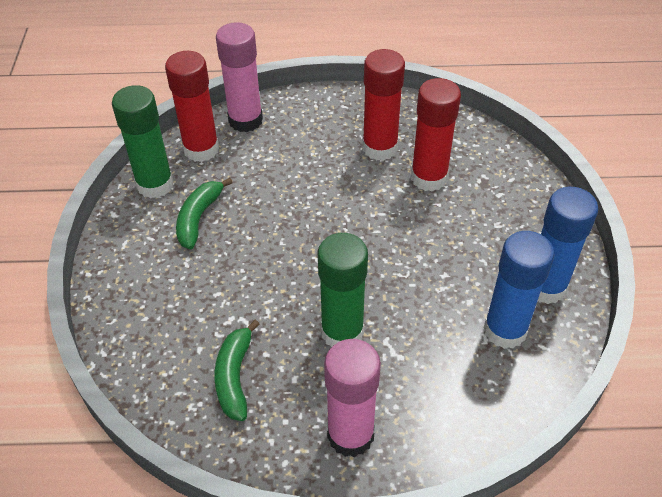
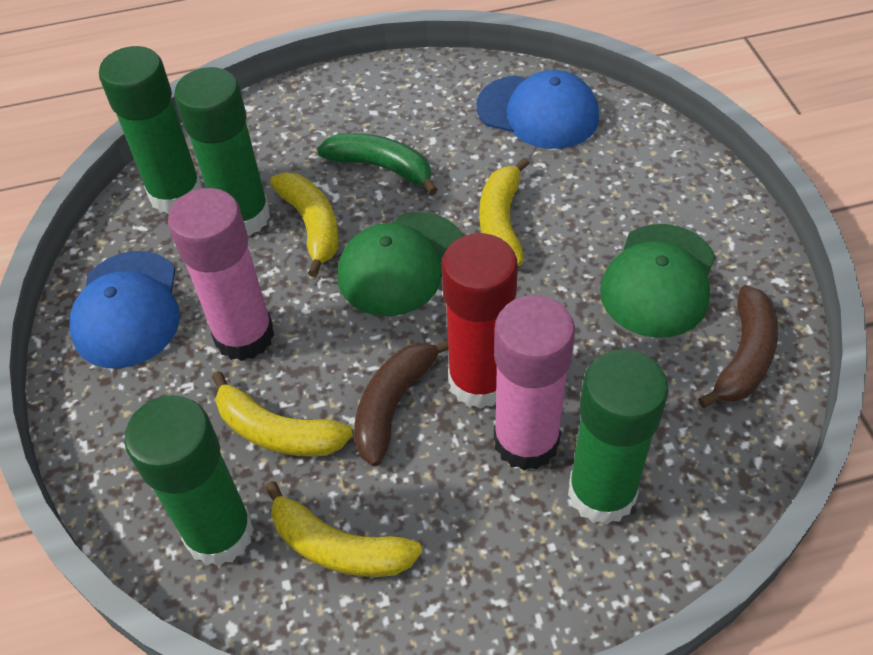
blue cap: 0 -> 2
blue glue stick: 2 -> 0
brown banana: 0 -> 2
green banana: 2 -> 1
green cap: 0 -> 2
green glue stick: 2 -> 4
red glue stick: 3 -> 1
yellow banana: 0 -> 4

